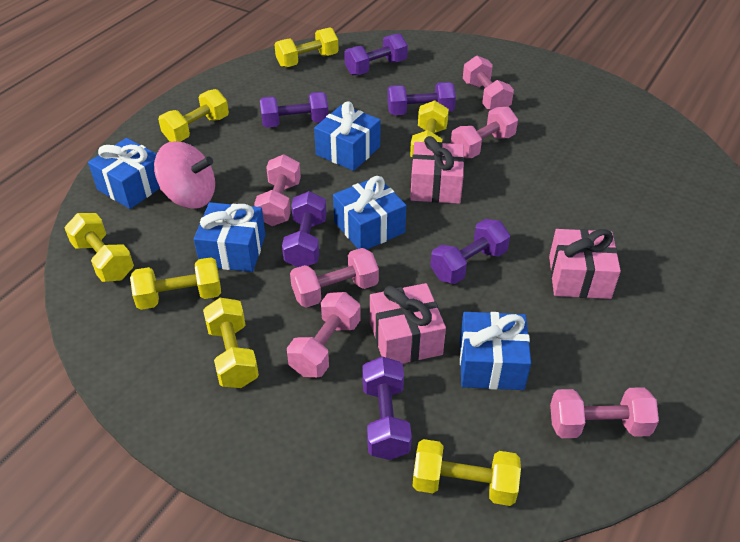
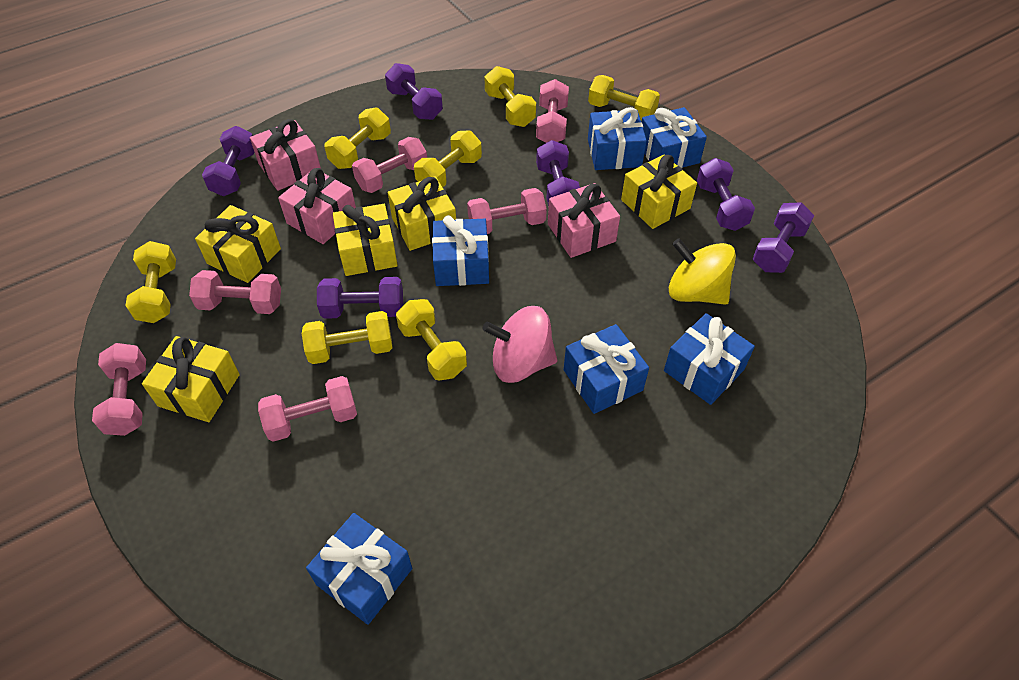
blue gift: 5 -> 6
yellow gift: 0 -> 5
yellow spinning top: 0 -> 1

